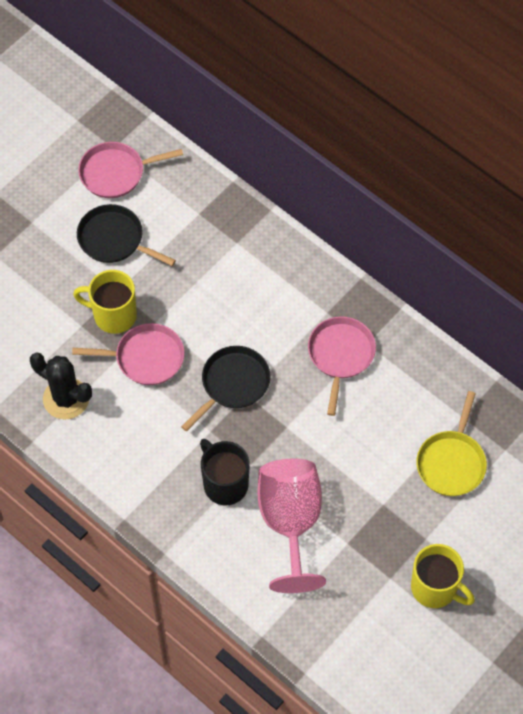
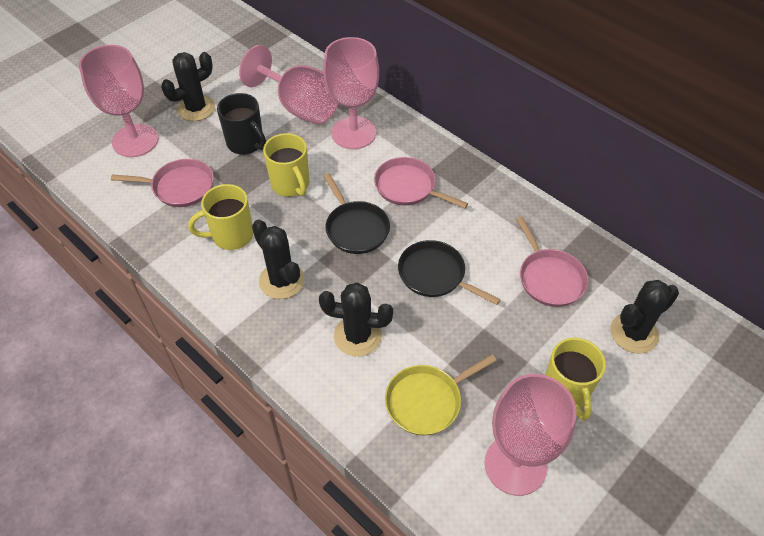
black cactus: 1 -> 4
pink goblet: 1 -> 4
yellow mug: 2 -> 3

